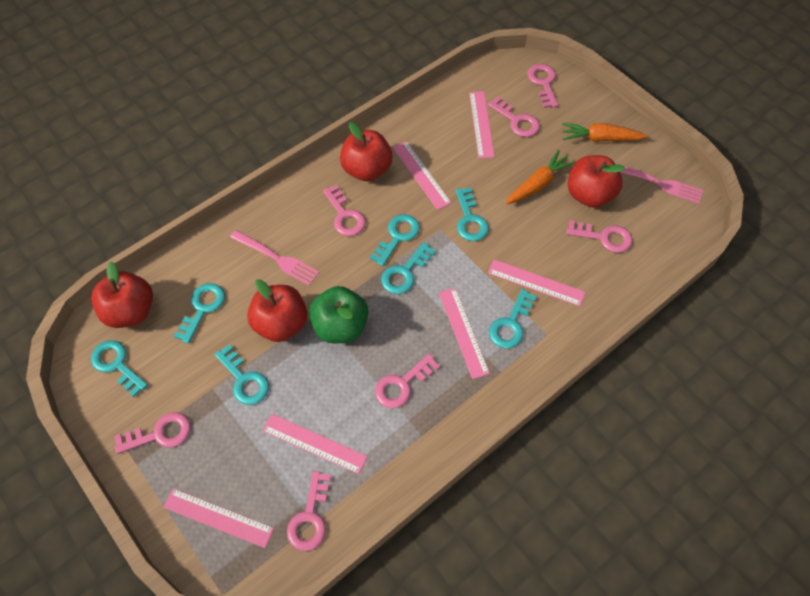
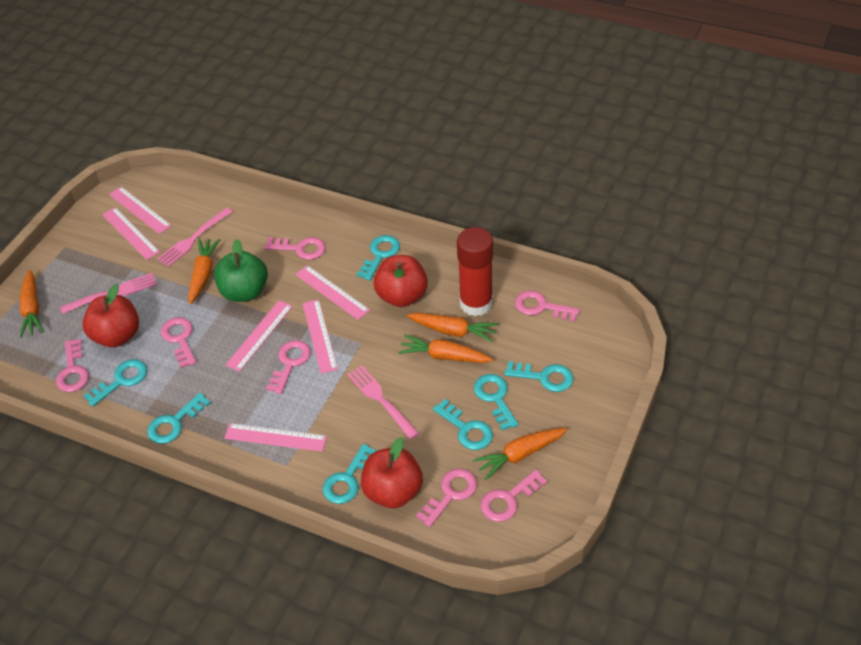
orange carrot: 2 -> 5
pink fork: 2 -> 3
red apple: 4 -> 3
red glue stick: 0 -> 1

